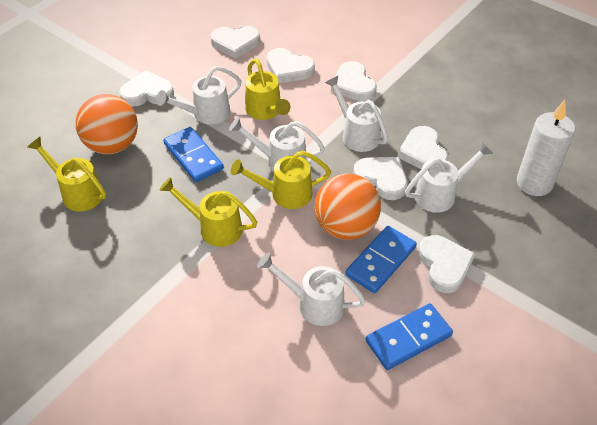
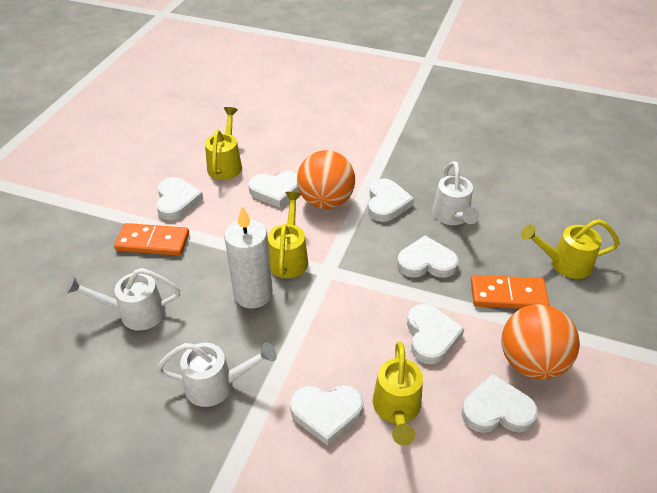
blue domino: 3 -> 0
orange domino: 0 -> 2
white watering can: 5 -> 3

